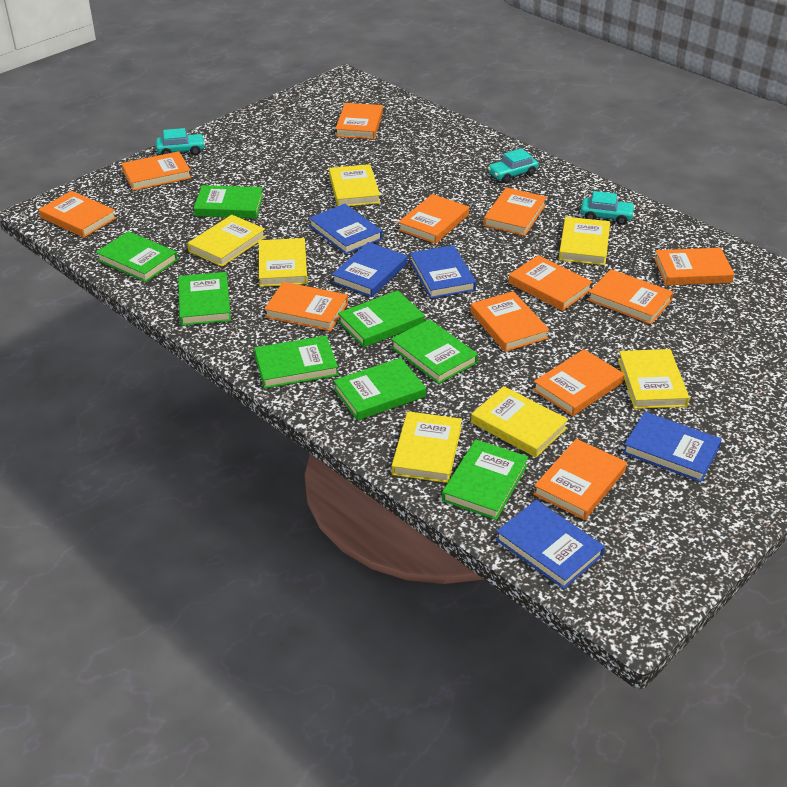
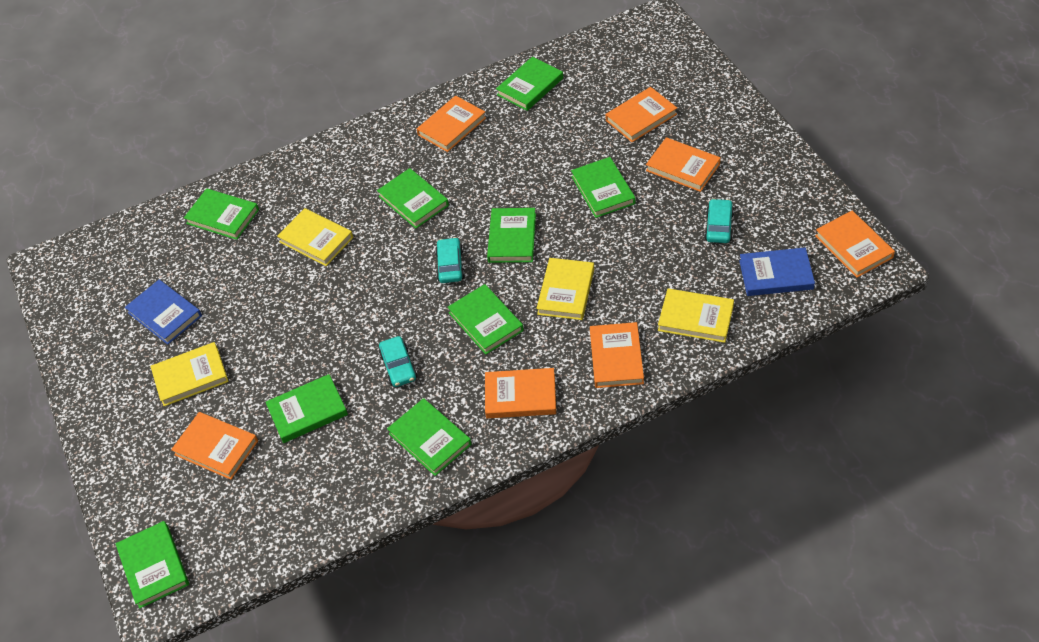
blue book: 5 -> 2
green book: 8 -> 9
orange book: 12 -> 7
yellow book: 7 -> 4

